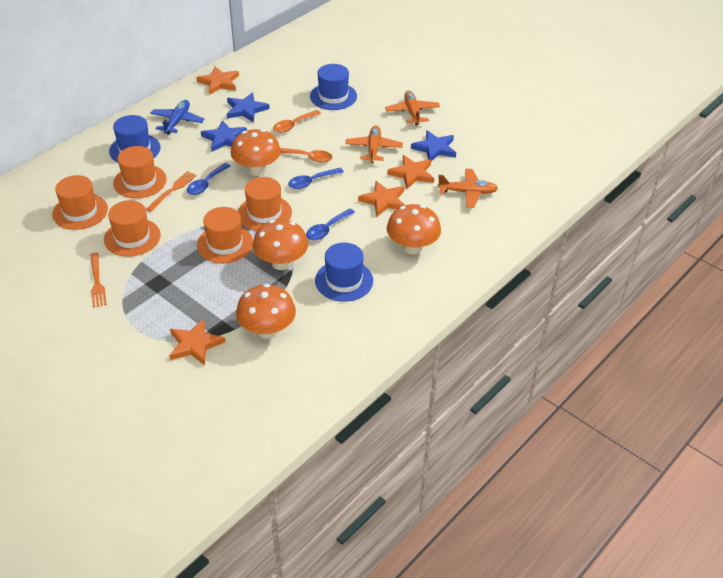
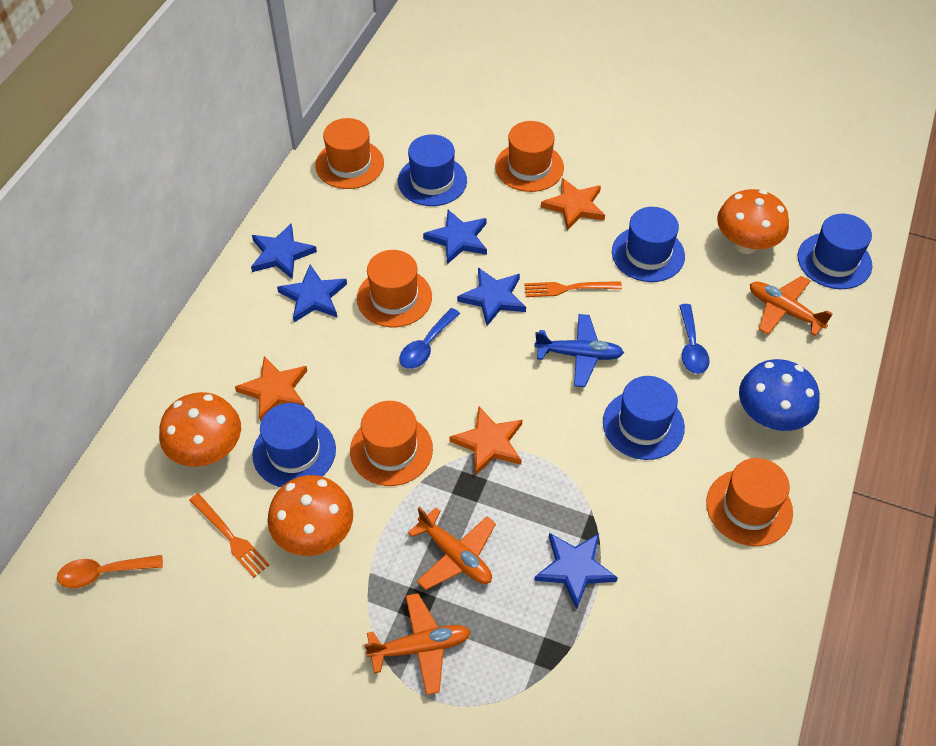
blue hat: 3 -> 5
blue mushroom: 0 -> 1
blue spoon: 3 -> 2
blue star: 3 -> 5
orange mushroom: 4 -> 3
orange spoon: 2 -> 1
orange star: 4 -> 3

